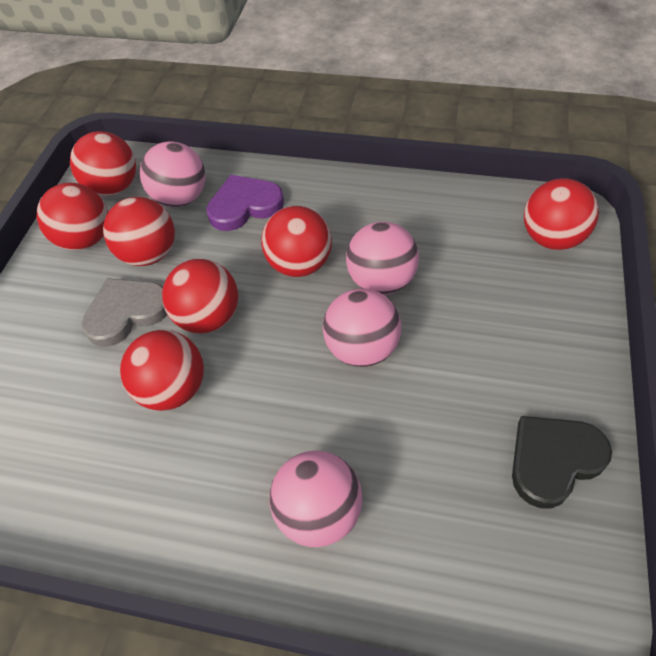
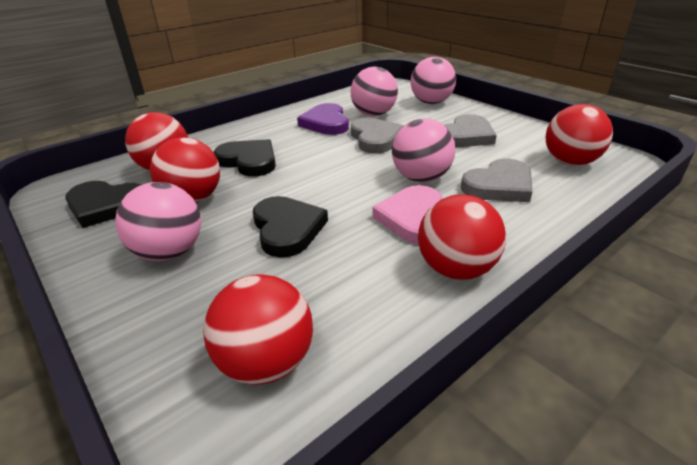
black heart: 1 -> 3
grey heart: 1 -> 3
pink heart: 0 -> 1
red ball: 7 -> 5

